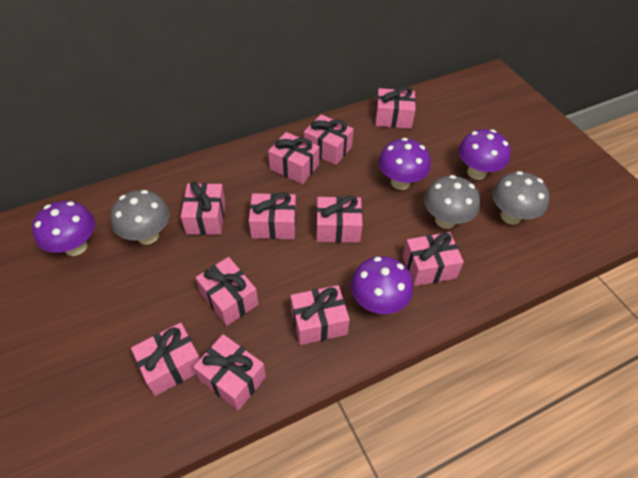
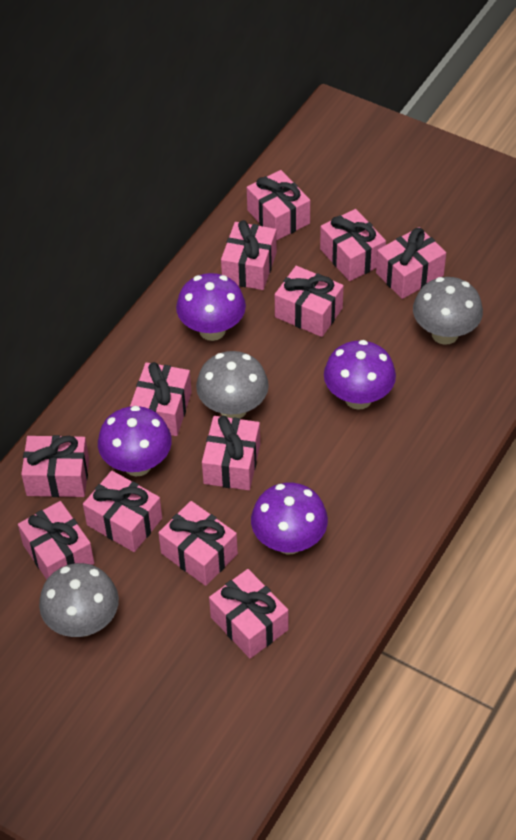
pink gift: 11 -> 12

